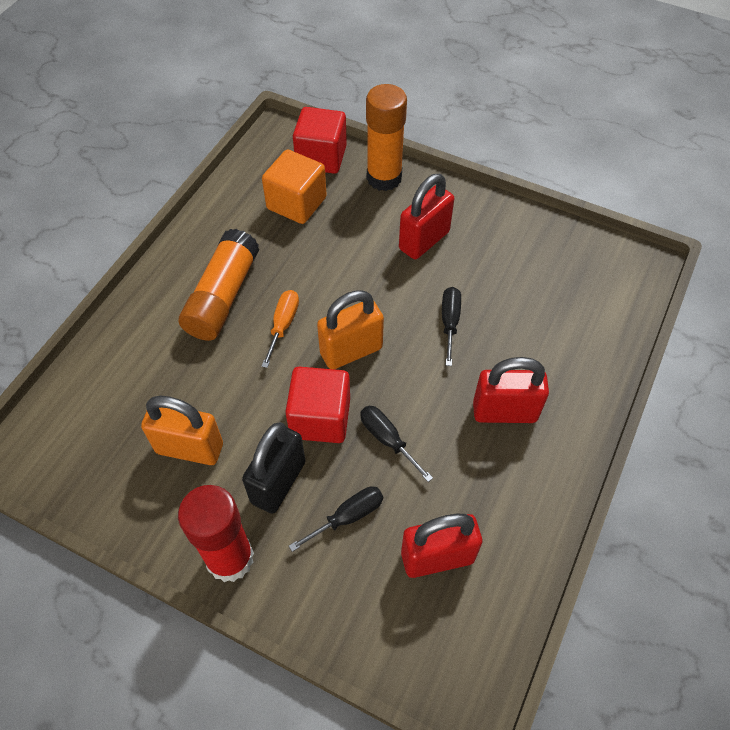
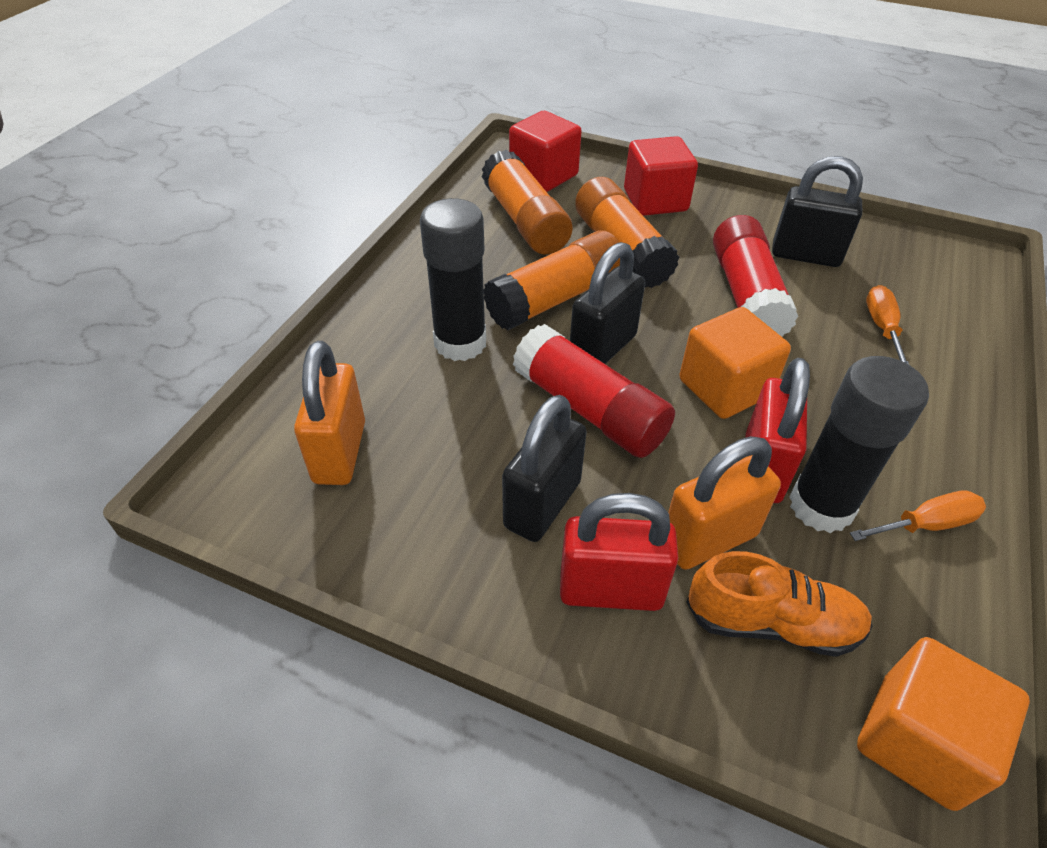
black glue stick: 0 -> 2
black padlock: 1 -> 3
black screwdriver: 3 -> 0
orange cube: 1 -> 2
orange glue stick: 2 -> 3
orange screwdriver: 1 -> 2
orange shoe: 0 -> 1
red glue stick: 1 -> 2
red padlock: 3 -> 2

